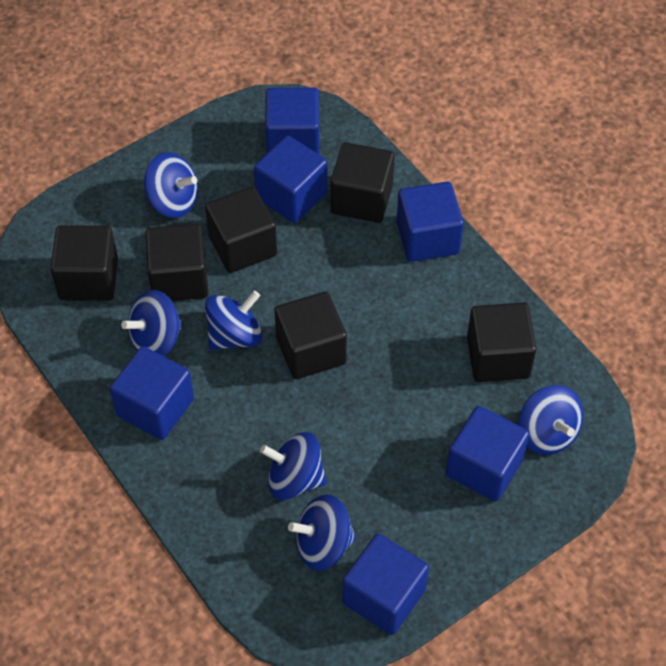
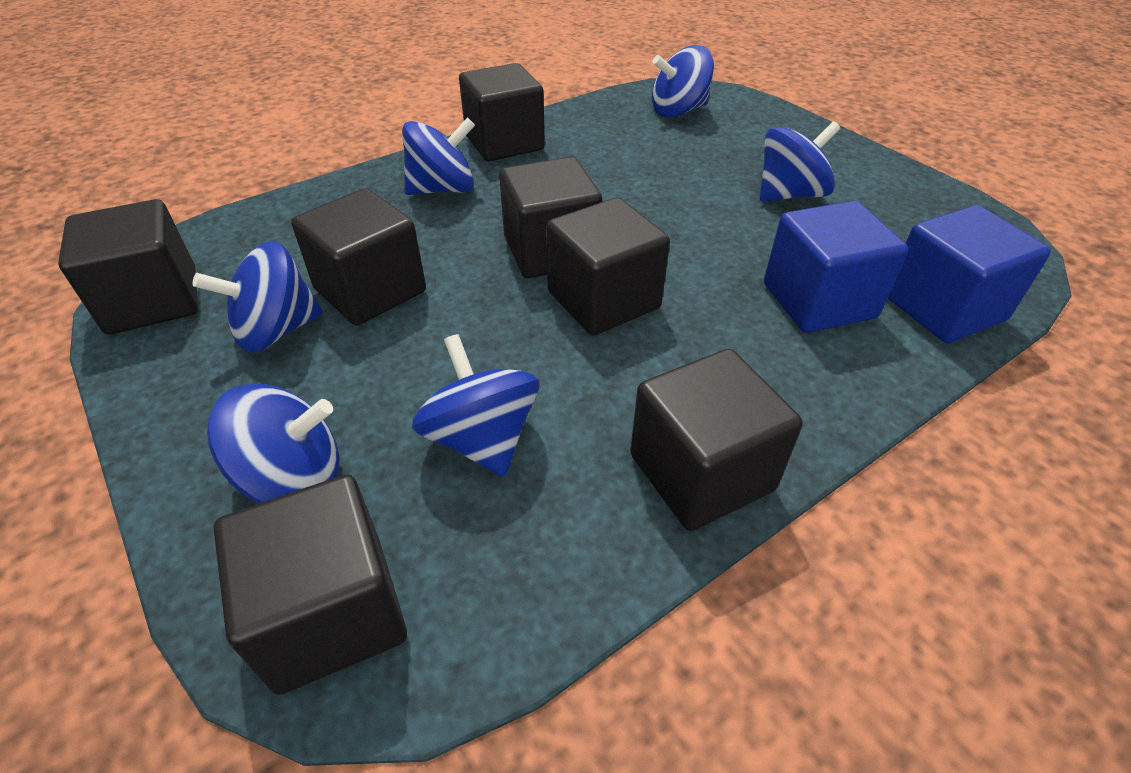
black cube: 6 -> 7
blue cube: 6 -> 2

